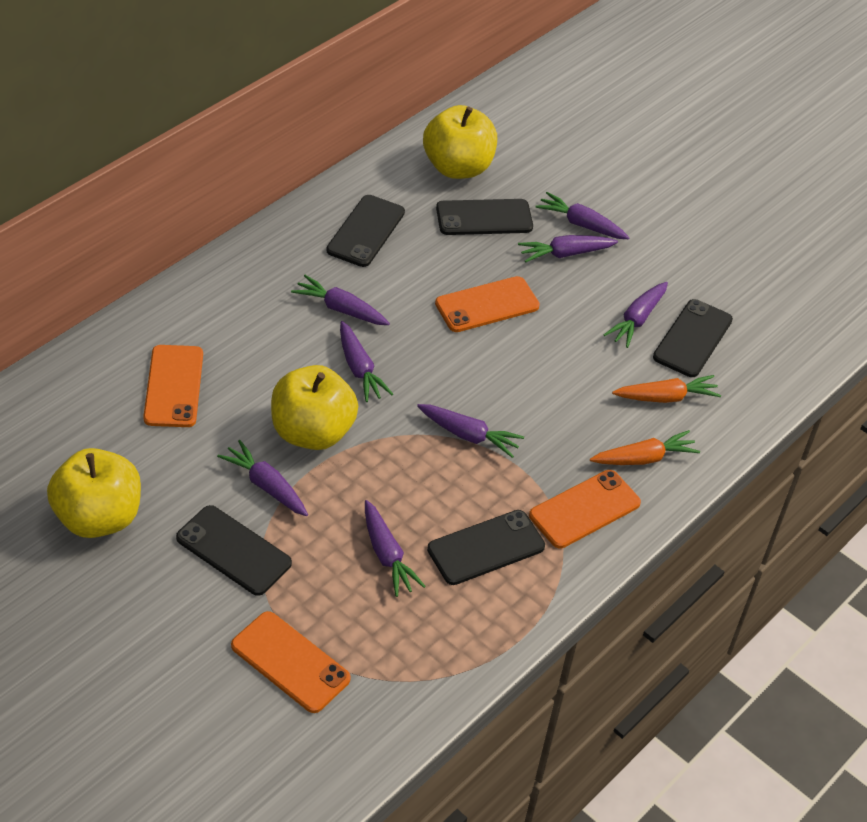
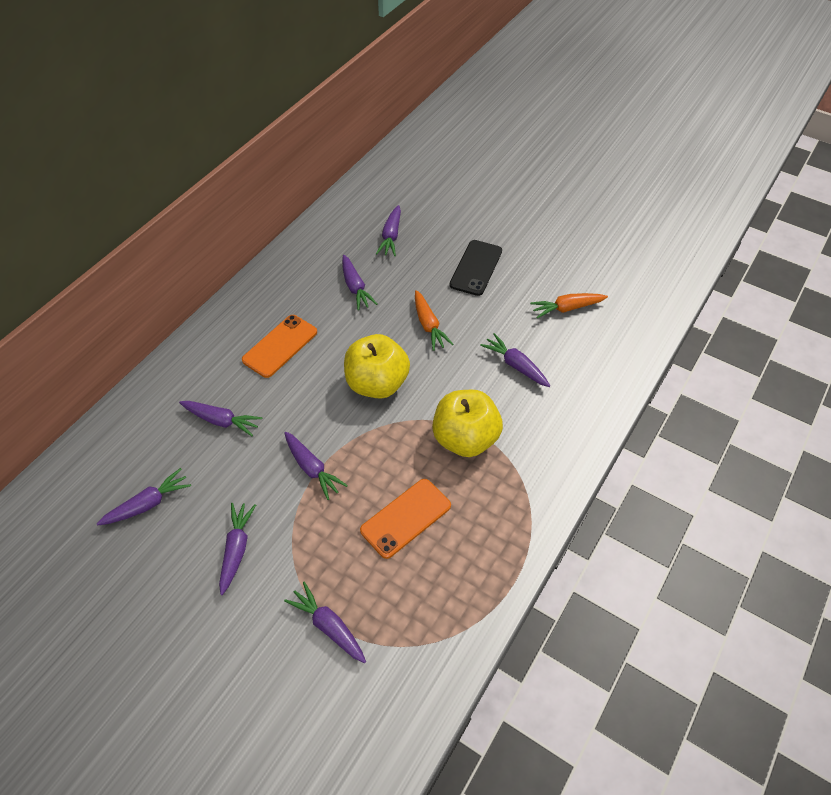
black phone: 5 -> 1
orange phone: 4 -> 2
yellow apple: 3 -> 2

